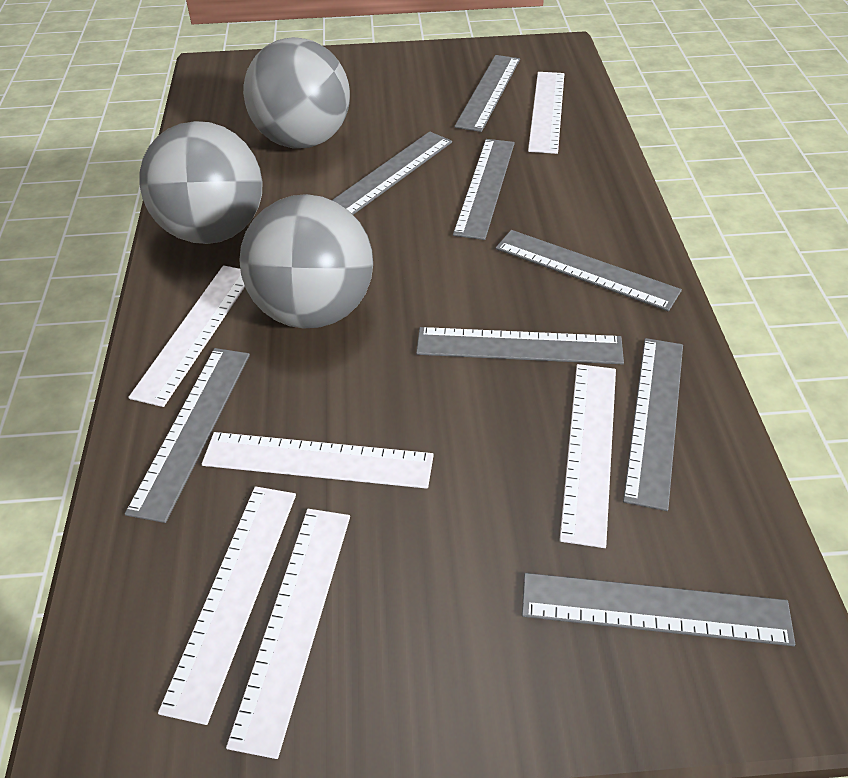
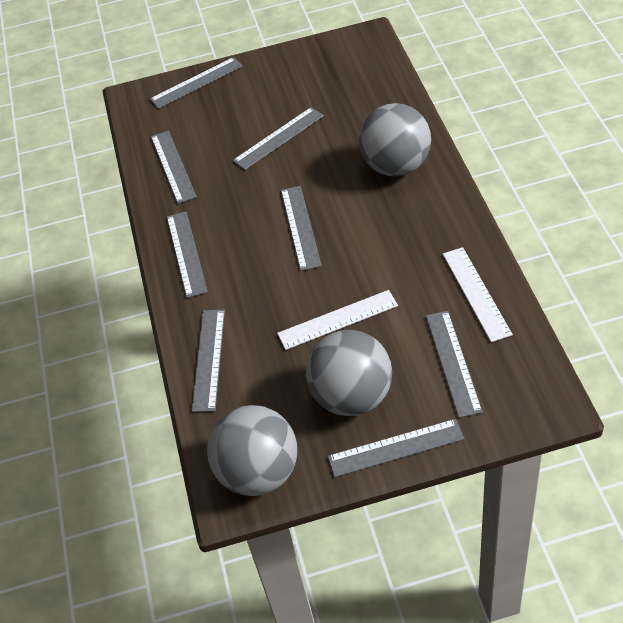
white ruler: 6 -> 2

